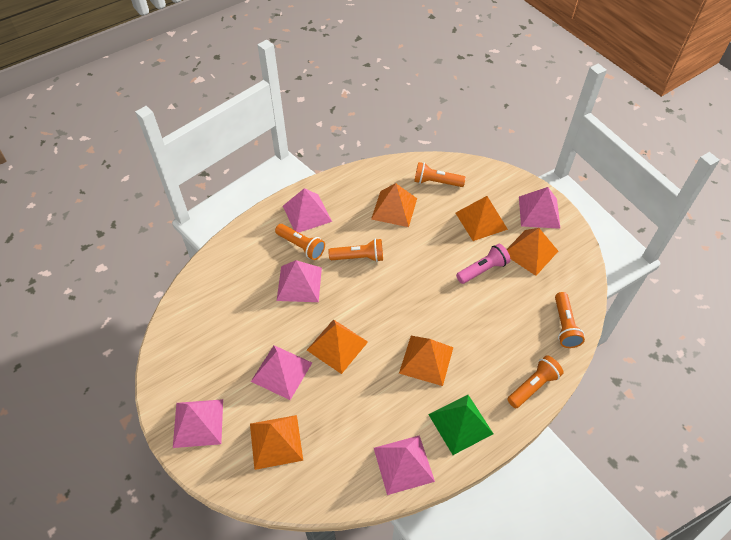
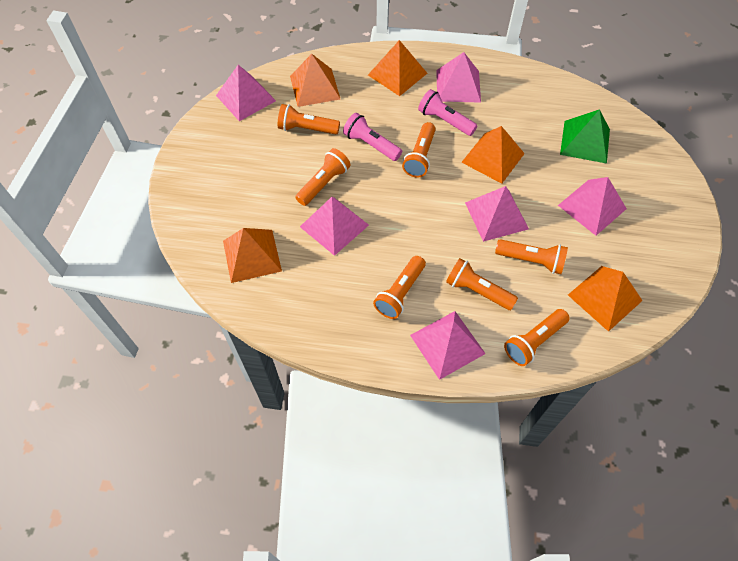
orange flashlight: 5 -> 7
orange pyramid: 6 -> 5
pink flashlight: 1 -> 2

